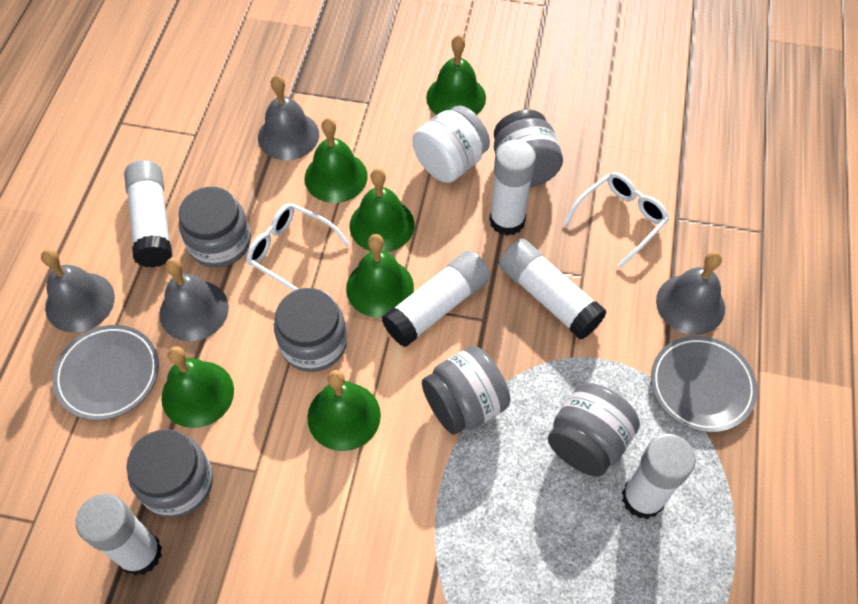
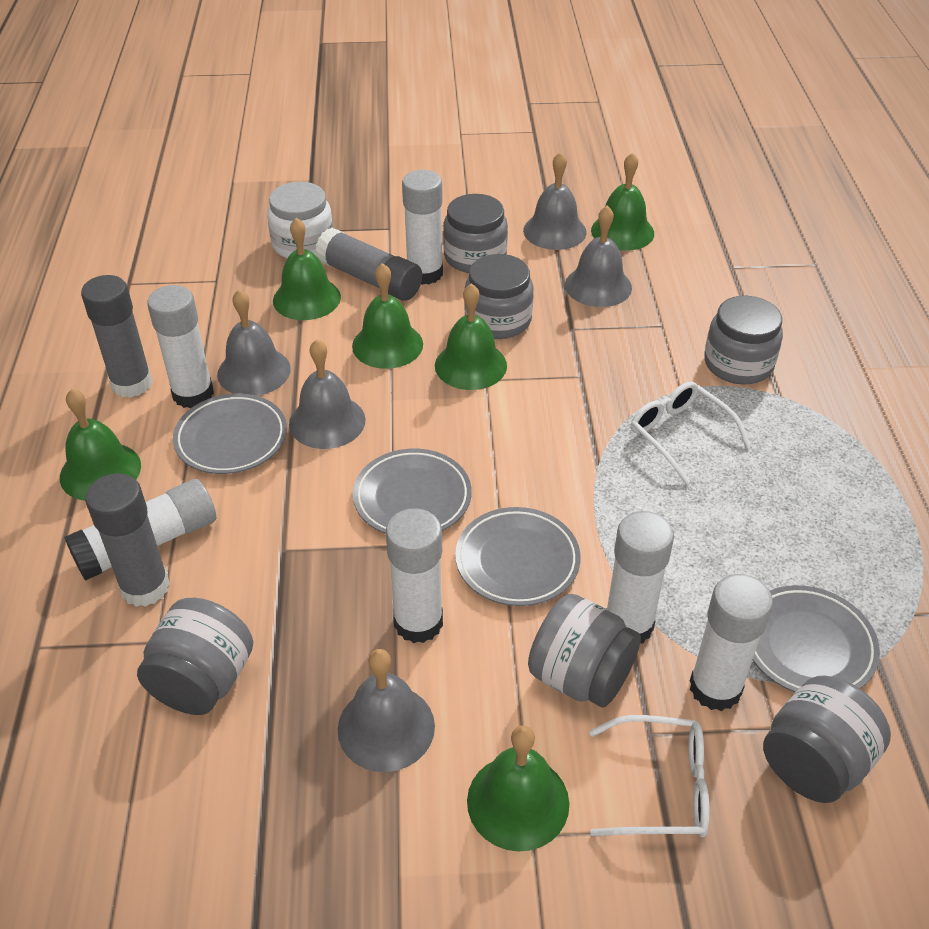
grey bell: 4 -> 5
grey glue stick: 0 -> 3
grey plate: 2 -> 4

